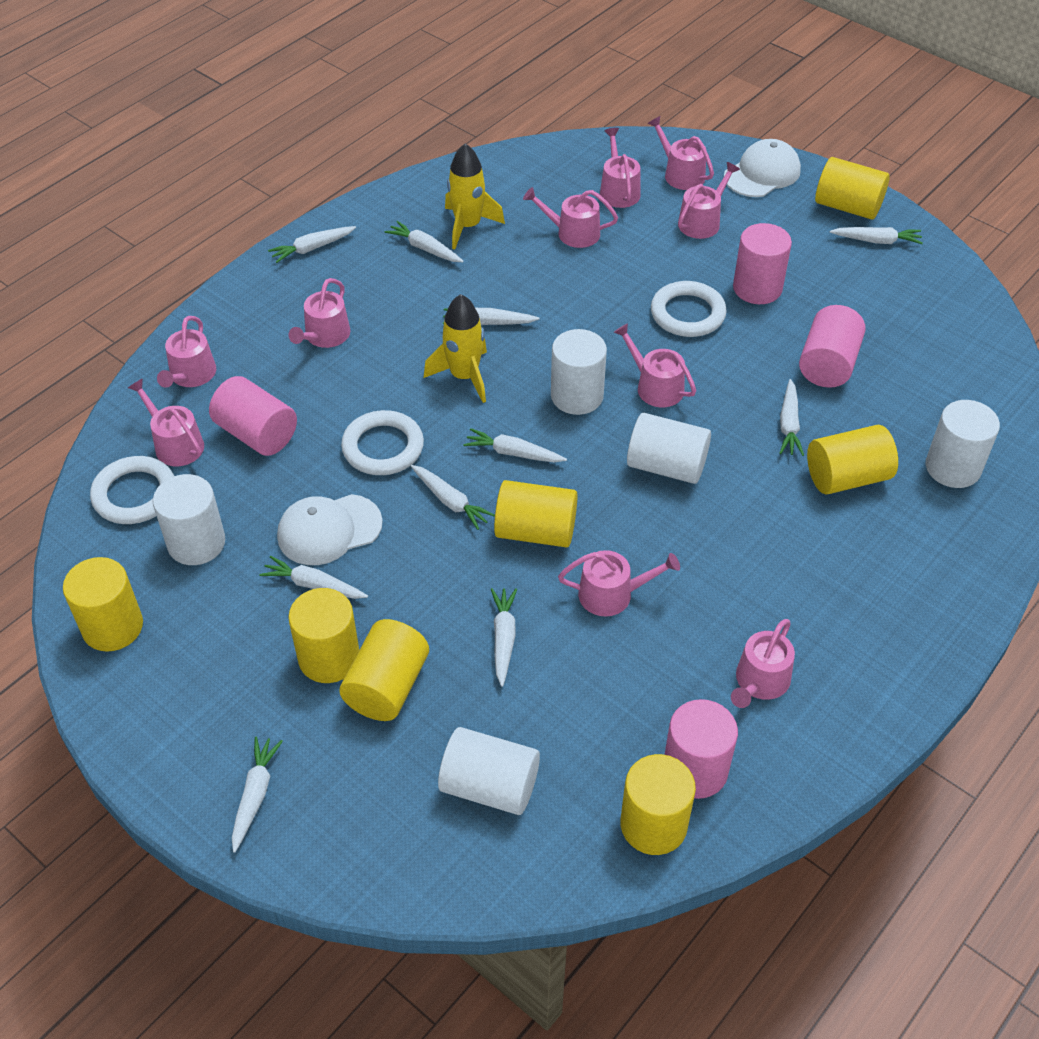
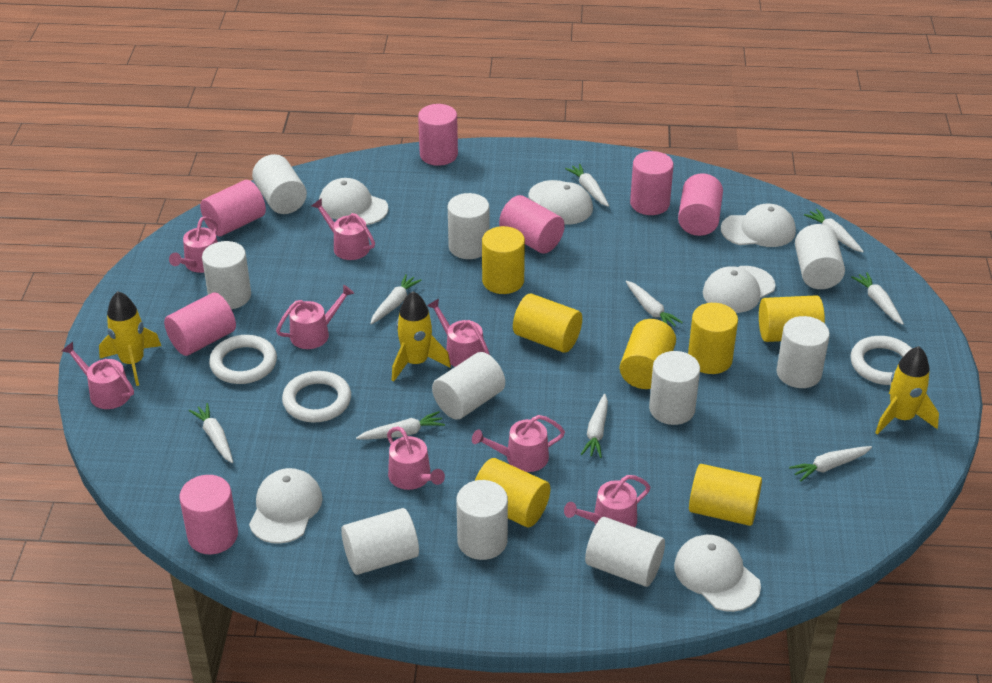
pink cylinder: 4 -> 7
pink watering can: 10 -> 8
white cap: 2 -> 6
white carrot: 10 -> 9
white cylinder: 5 -> 10
yellow rocket: 2 -> 3

